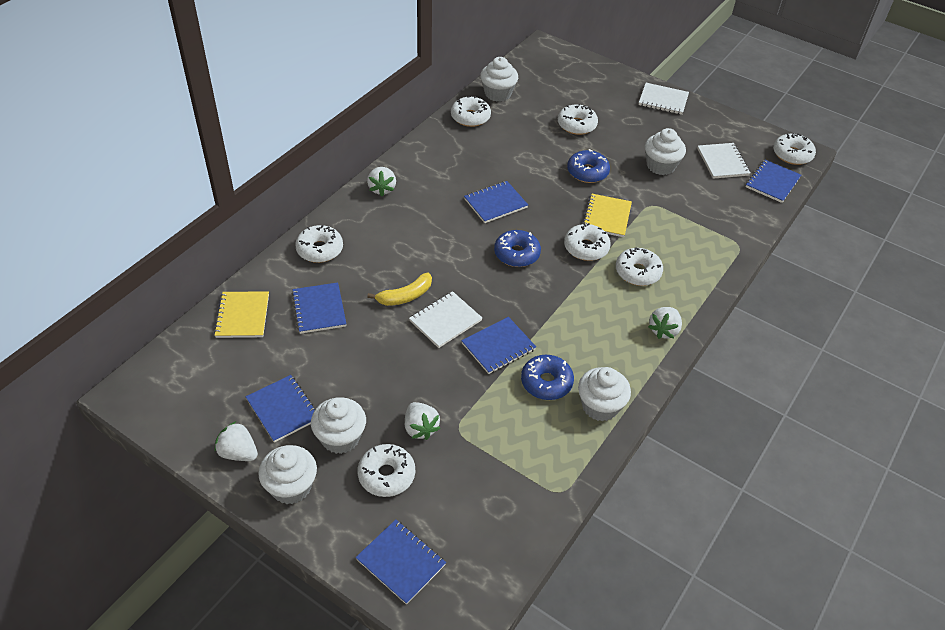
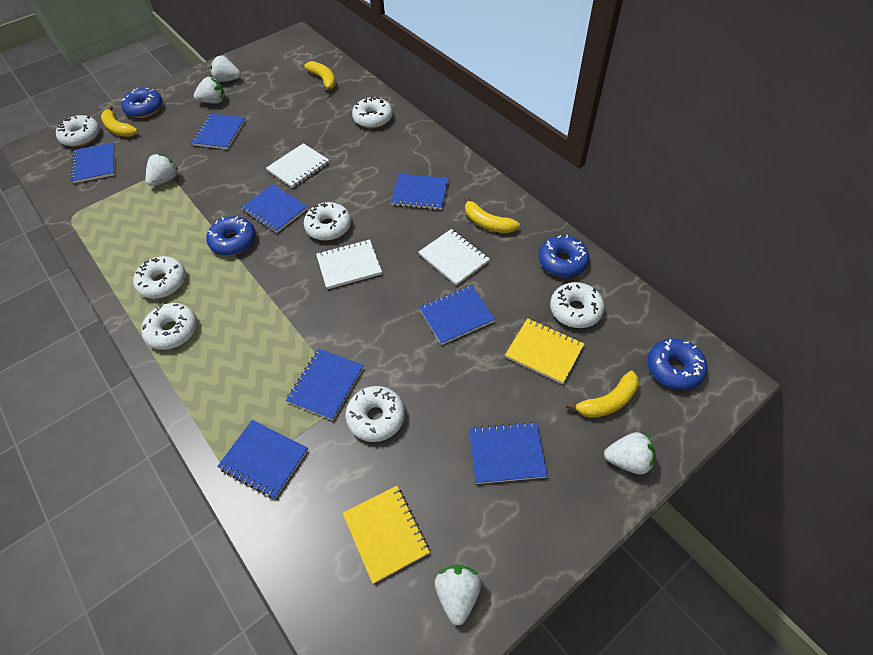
blue donut: 3 -> 4
blue notebook: 6 -> 8
white cupcake: 5 -> 0
white strawberry: 4 -> 5
yellow banana: 1 -> 4

